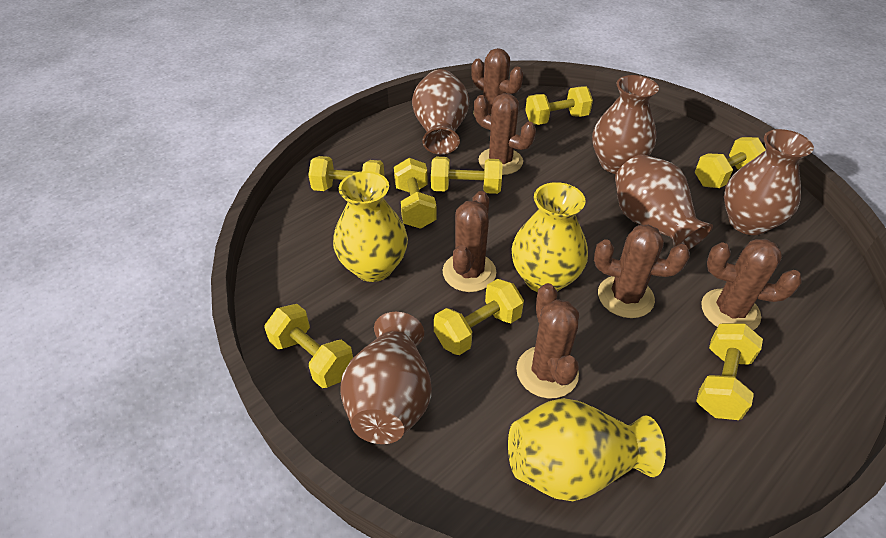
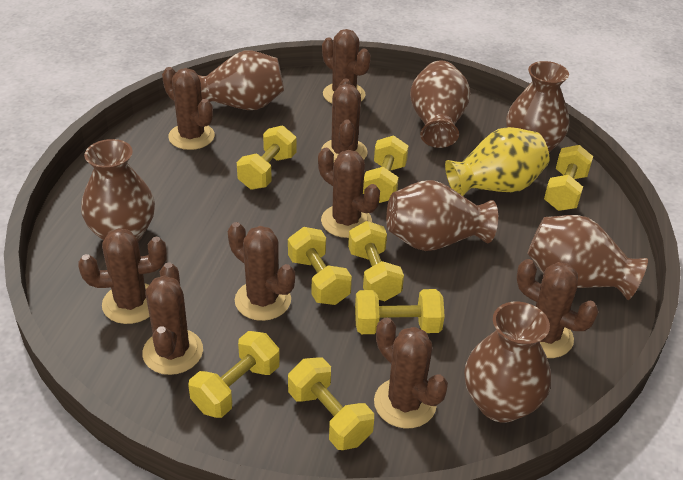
brown cactus: 6 -> 9
brown vase: 5 -> 7
yellow vase: 3 -> 1

